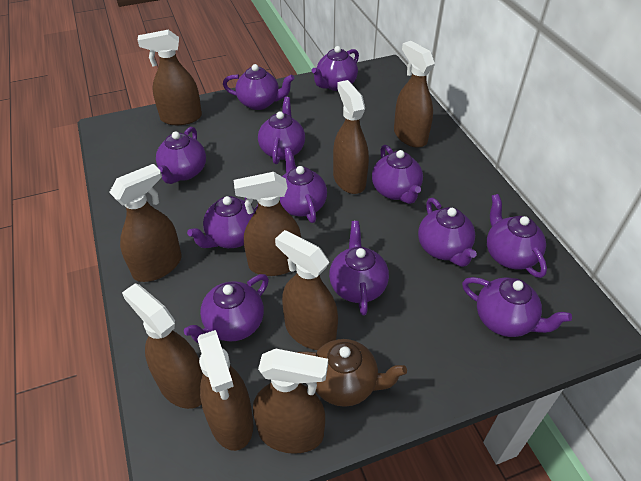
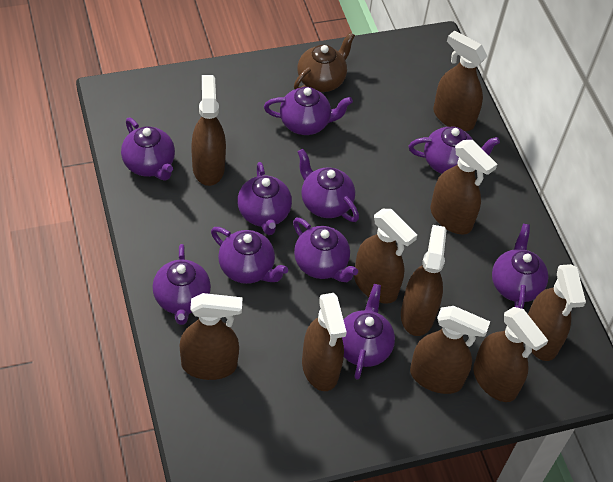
brown spray bottle: 9 -> 10
purple teapot: 12 -> 10

